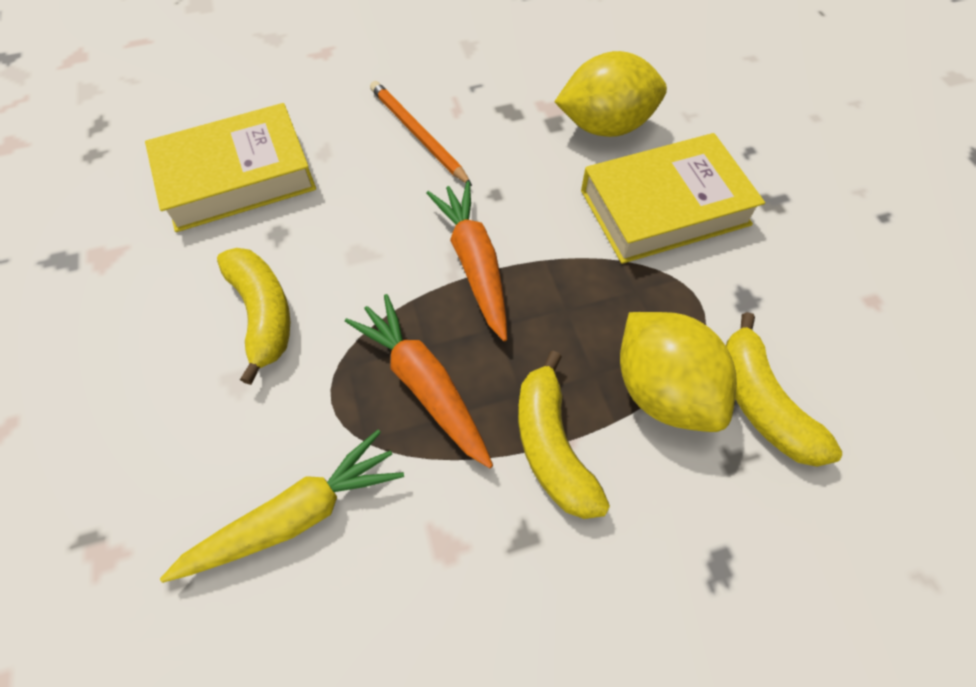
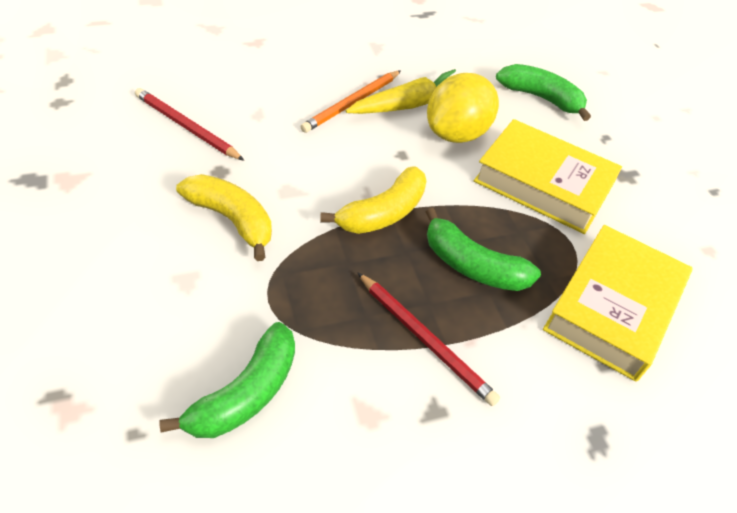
green banana: 0 -> 3
orange carrot: 2 -> 0
red pencil: 0 -> 2
yellow banana: 3 -> 2
yellow lemon: 2 -> 1

